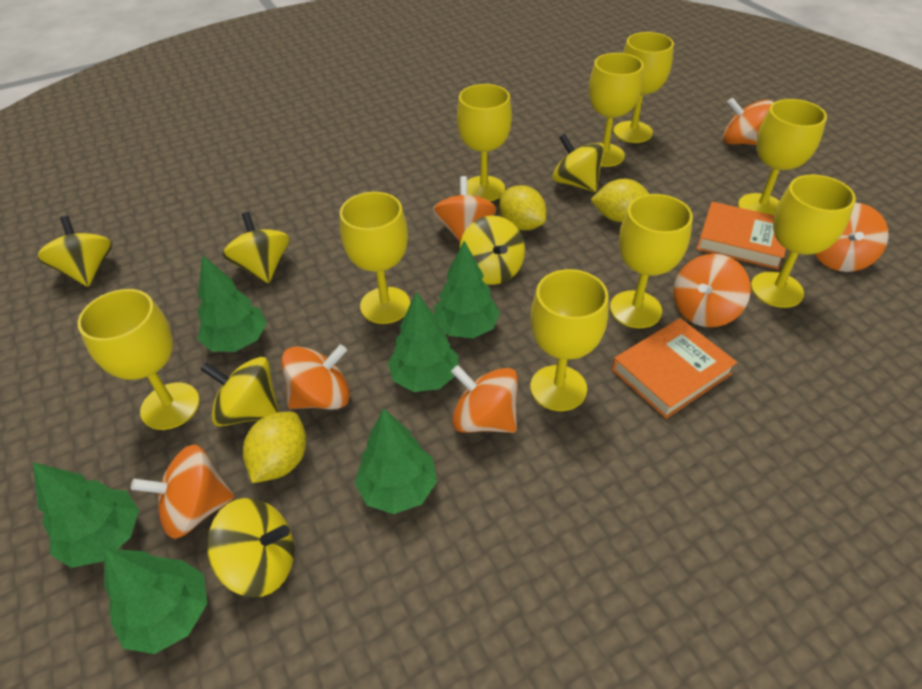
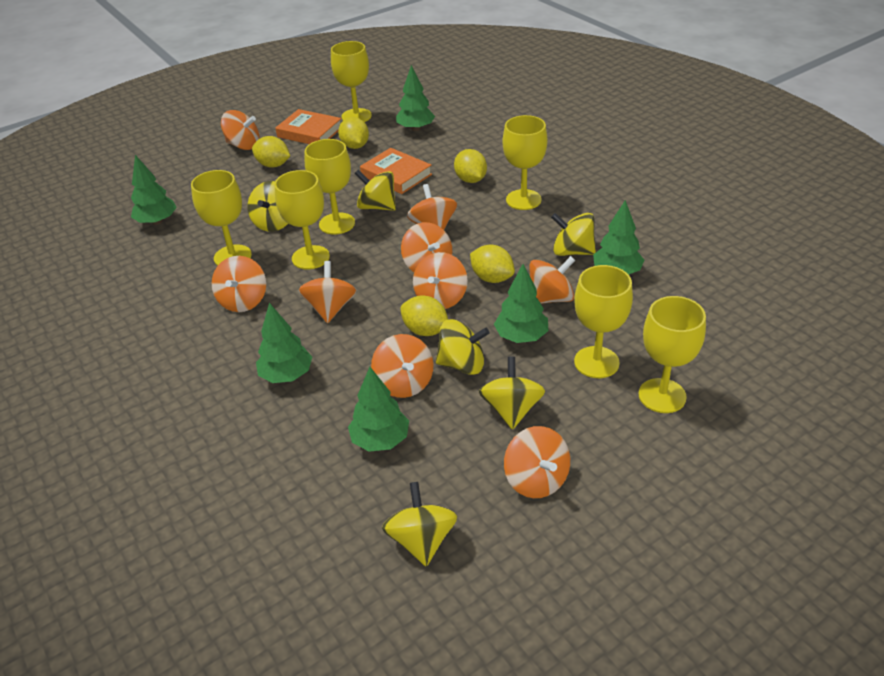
orange spinning top: 7 -> 9
yellow goblet: 9 -> 7
yellow lemon: 3 -> 5

